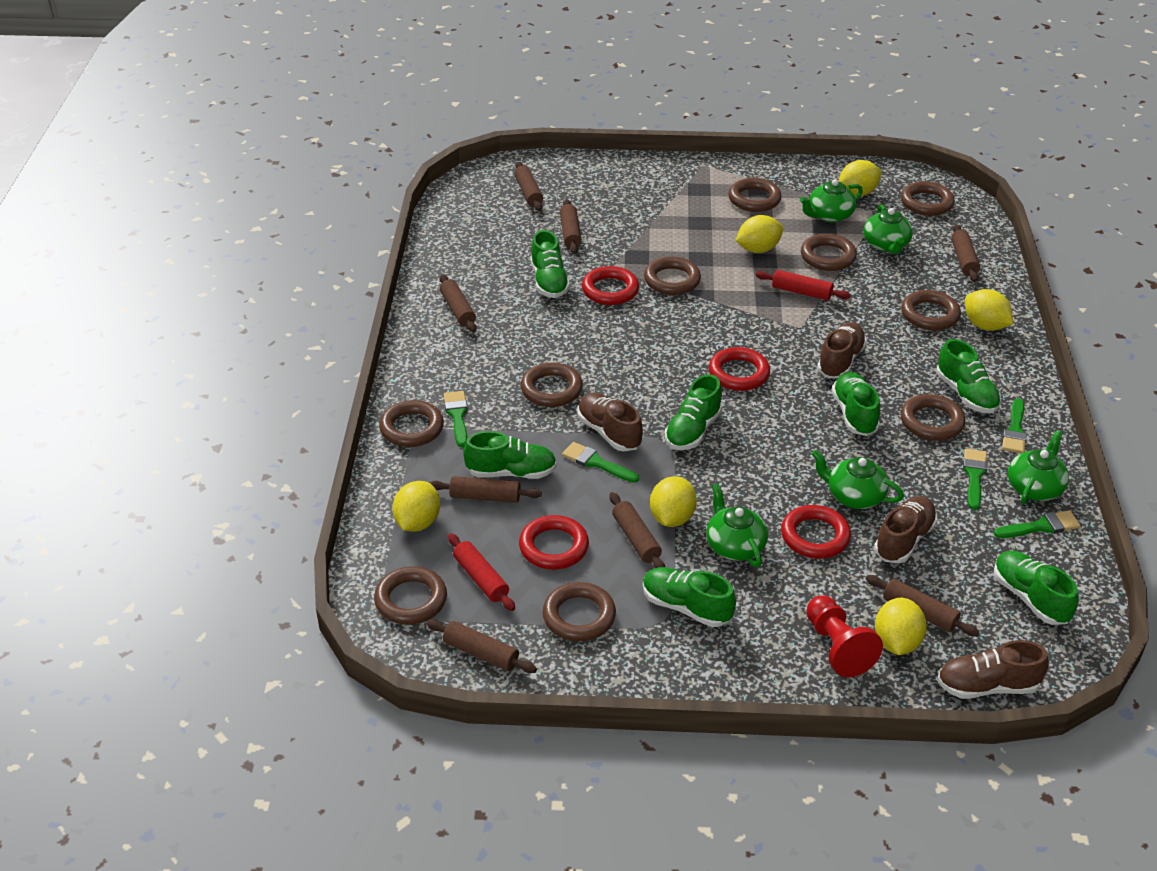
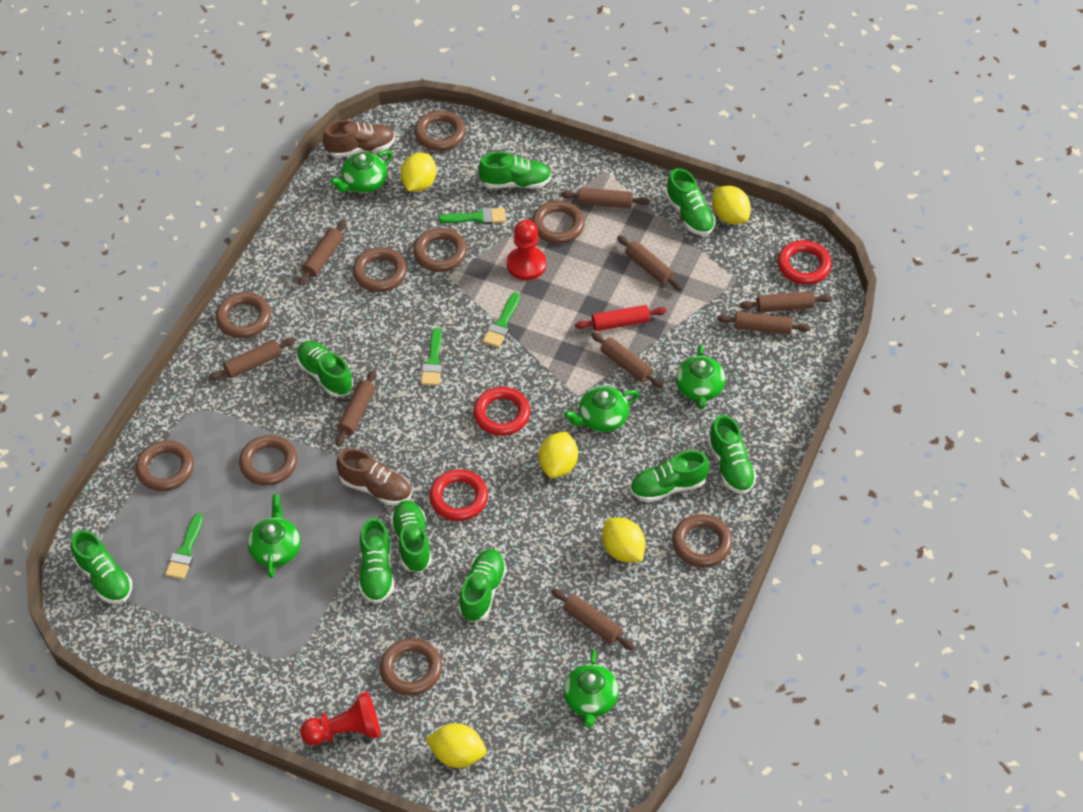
brown ring: 10 -> 9
brown rolling pin: 8 -> 9
brown shoe: 4 -> 2
green brush: 5 -> 4
green shoe: 7 -> 9
red pawn: 1 -> 2
red ring: 4 -> 3
red rolling pin: 2 -> 1
yellow lemon: 6 -> 5

